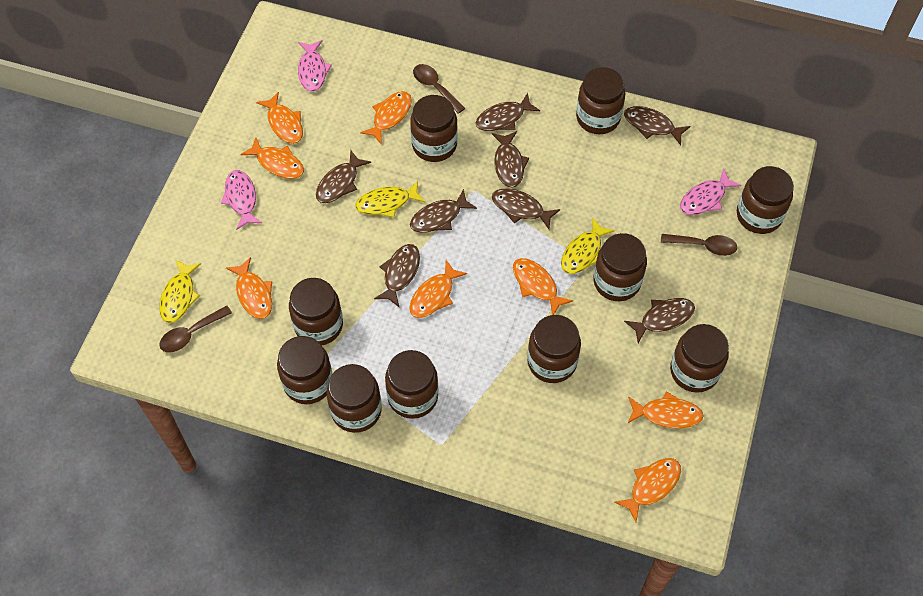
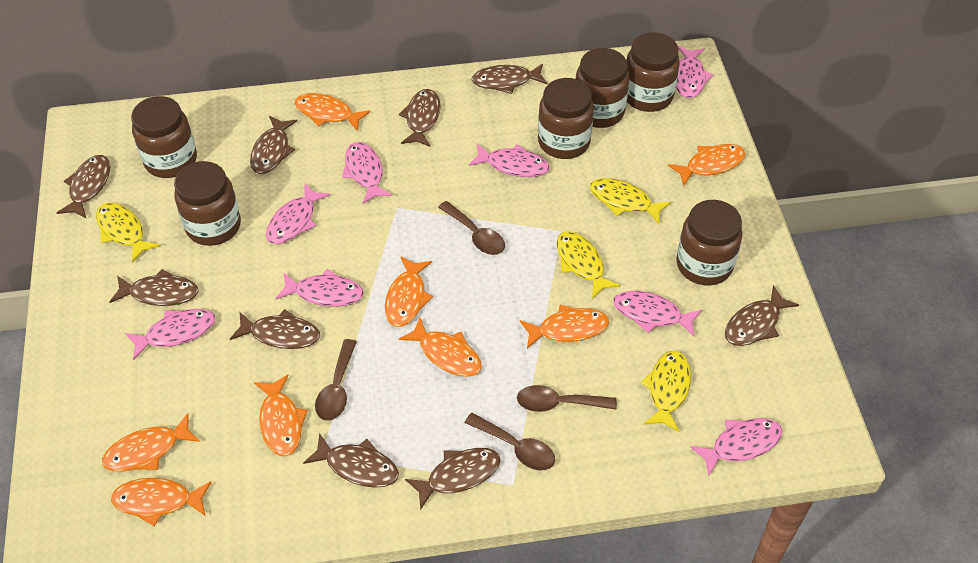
brown fish: 8 -> 9
brown jar: 10 -> 6
brown spoon: 3 -> 4
pink fish: 3 -> 8
yellow fish: 3 -> 4

